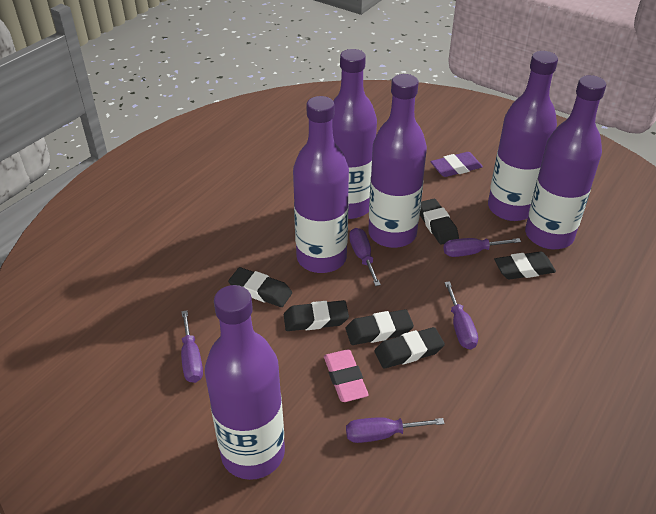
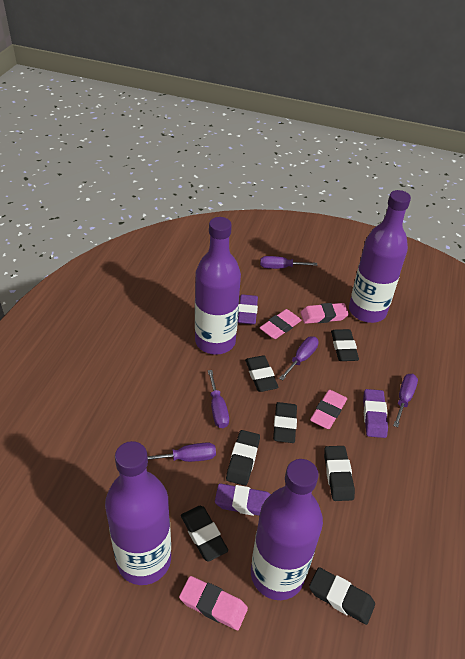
black eraser: 6 -> 7
pink eraser: 1 -> 4
purple bottle: 6 -> 4
purple eraser: 1 -> 3

